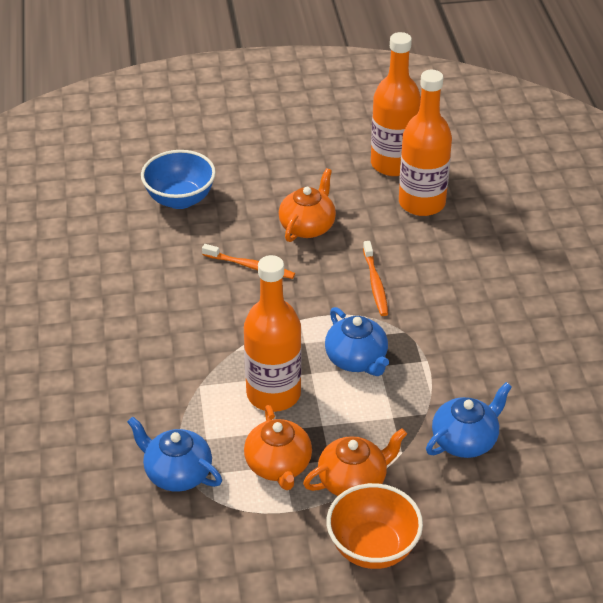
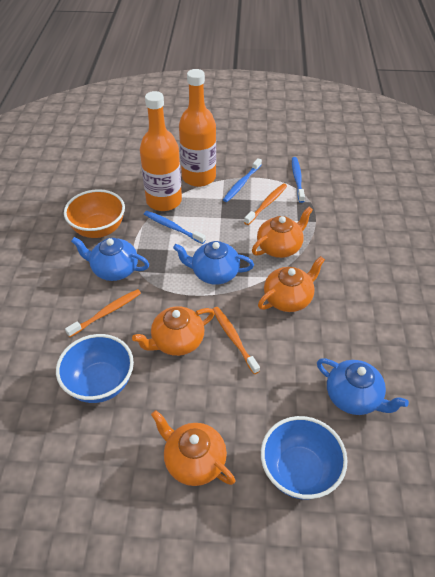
blue bowl: 1 -> 2
blue toothbrush: 0 -> 3
orange bottle: 3 -> 2
orange teapot: 3 -> 4
orange toothbrush: 2 -> 3

